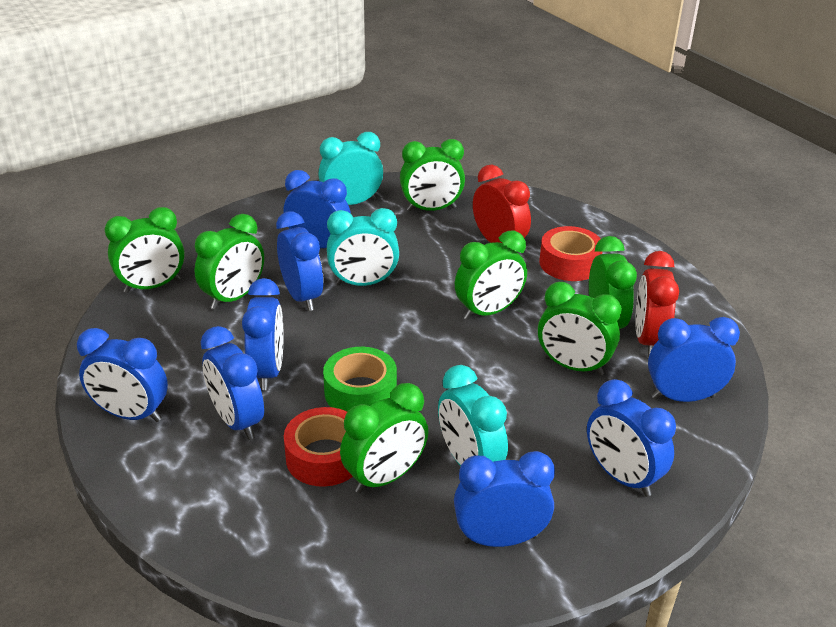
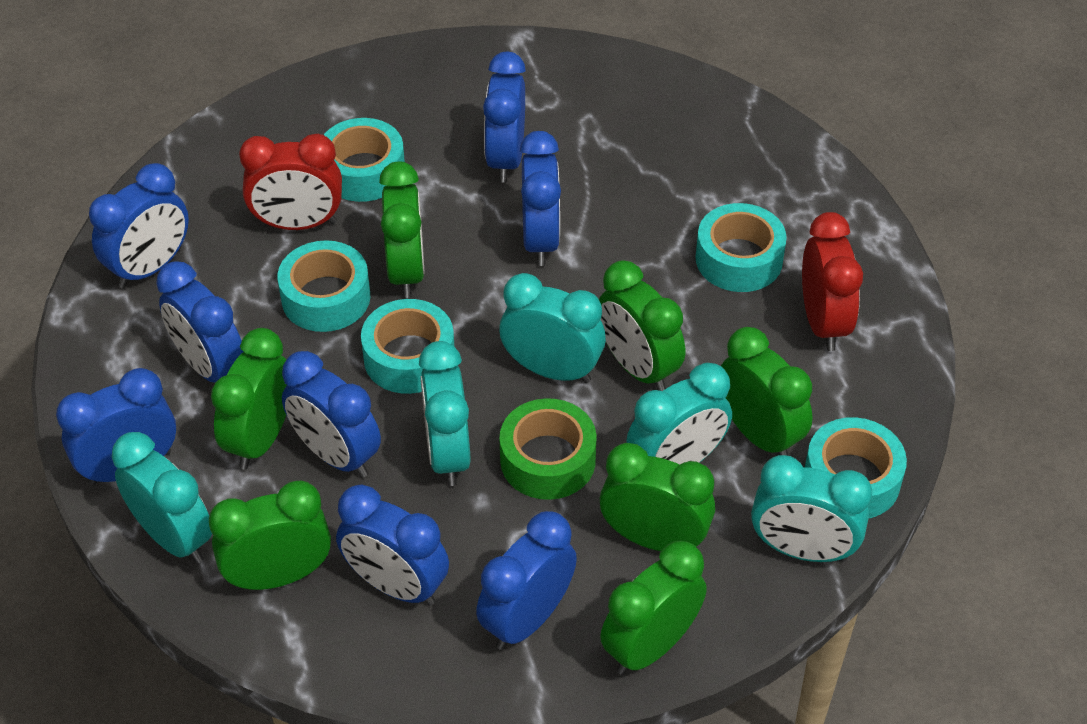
red tape: 2 -> 0
turquoise clock: 3 -> 5
turquoise tape: 0 -> 5

